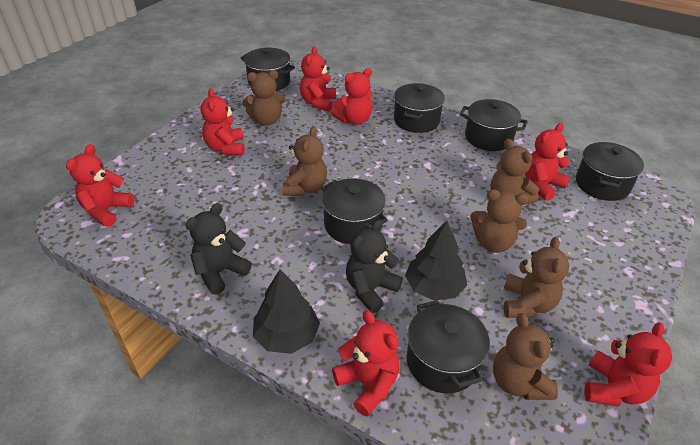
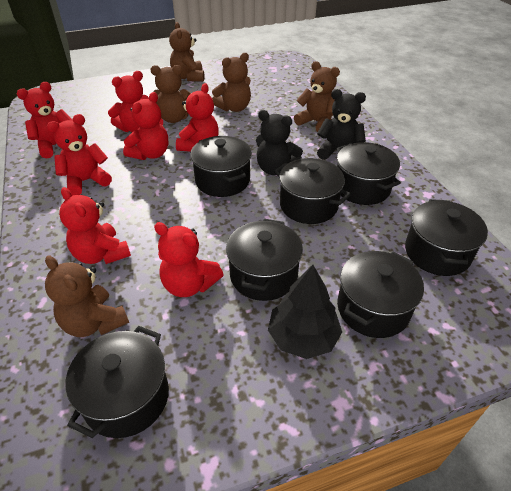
black pot: 6 -> 7
black tree: 2 -> 1
brown teddy bear: 6 -> 5

